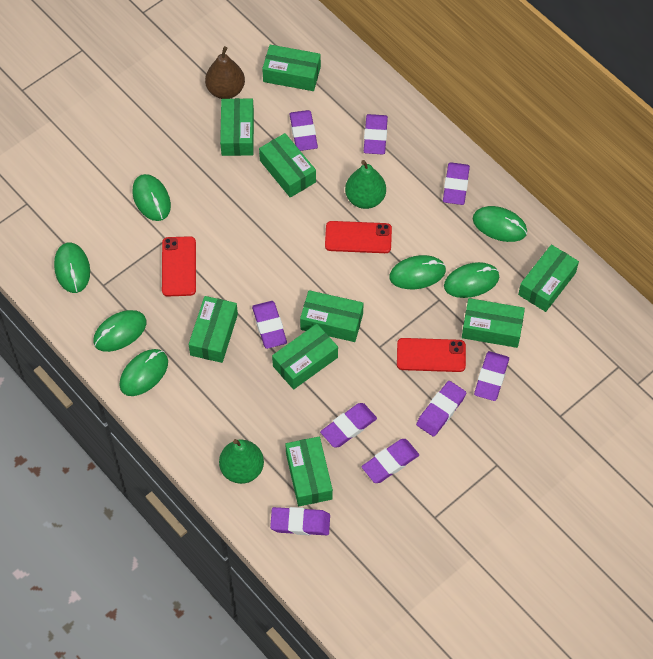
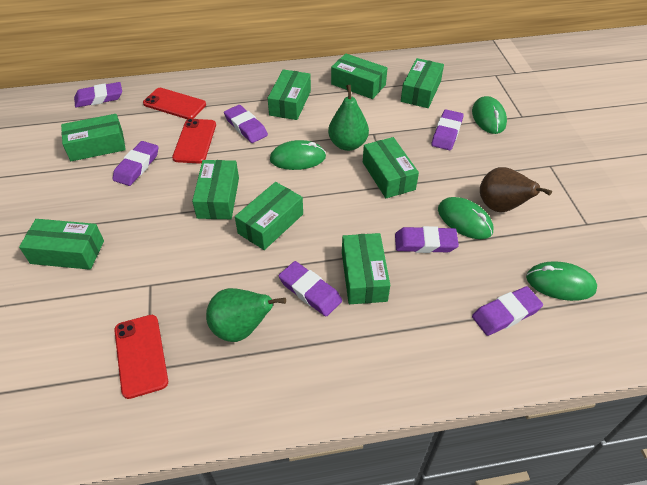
green mouse: 7 -> 4
purple eraser: 9 -> 7

